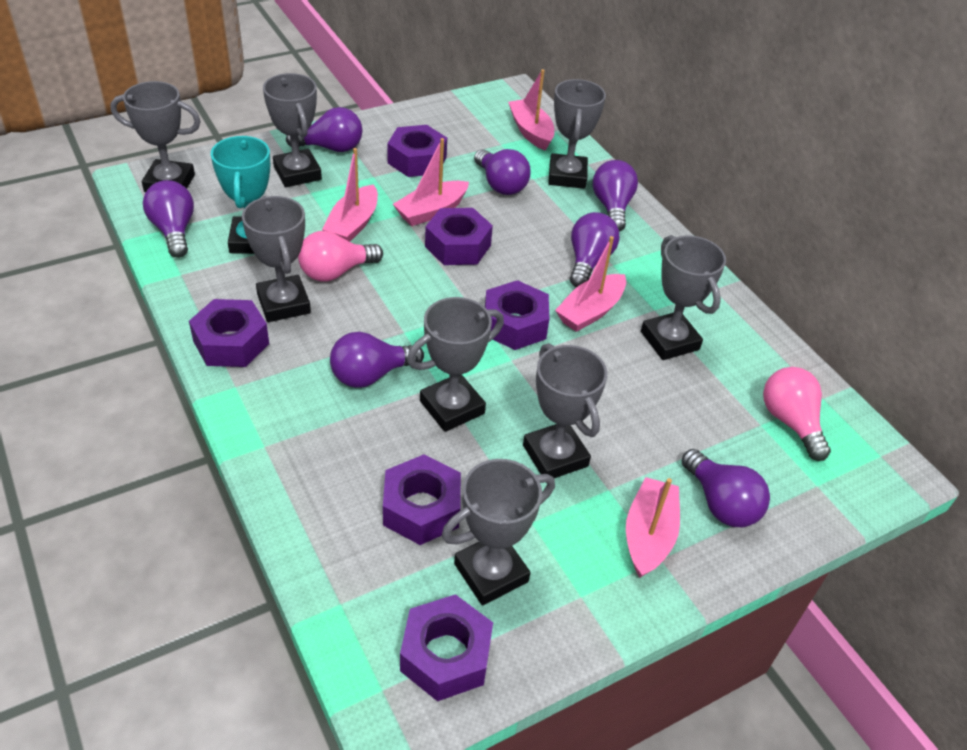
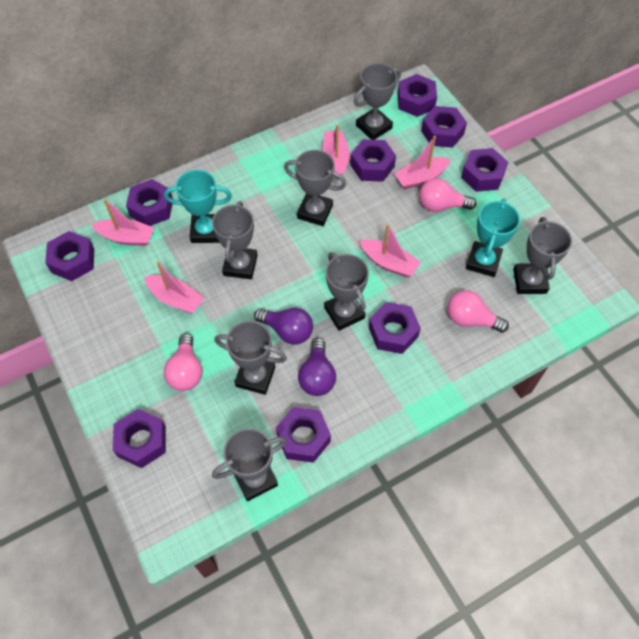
grey trophy: 8 -> 7
pink light bulb: 2 -> 3
purple light bulb: 7 -> 2
purple nut: 6 -> 9
turquoise trophy: 1 -> 2

